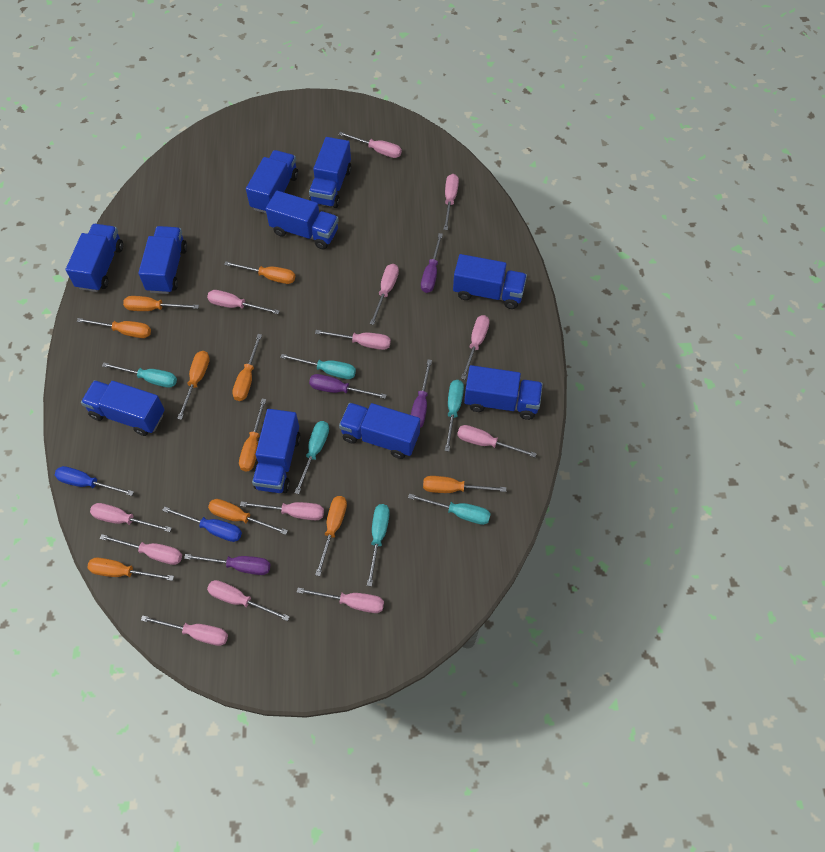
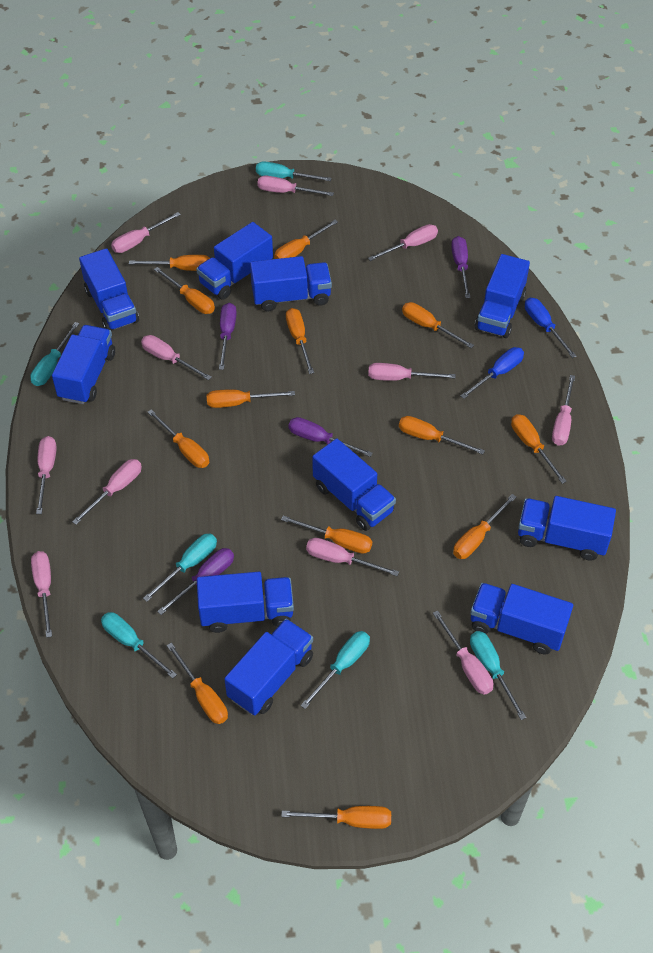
orange screwdriver: 10 -> 13
pink screwdriver: 13 -> 11

